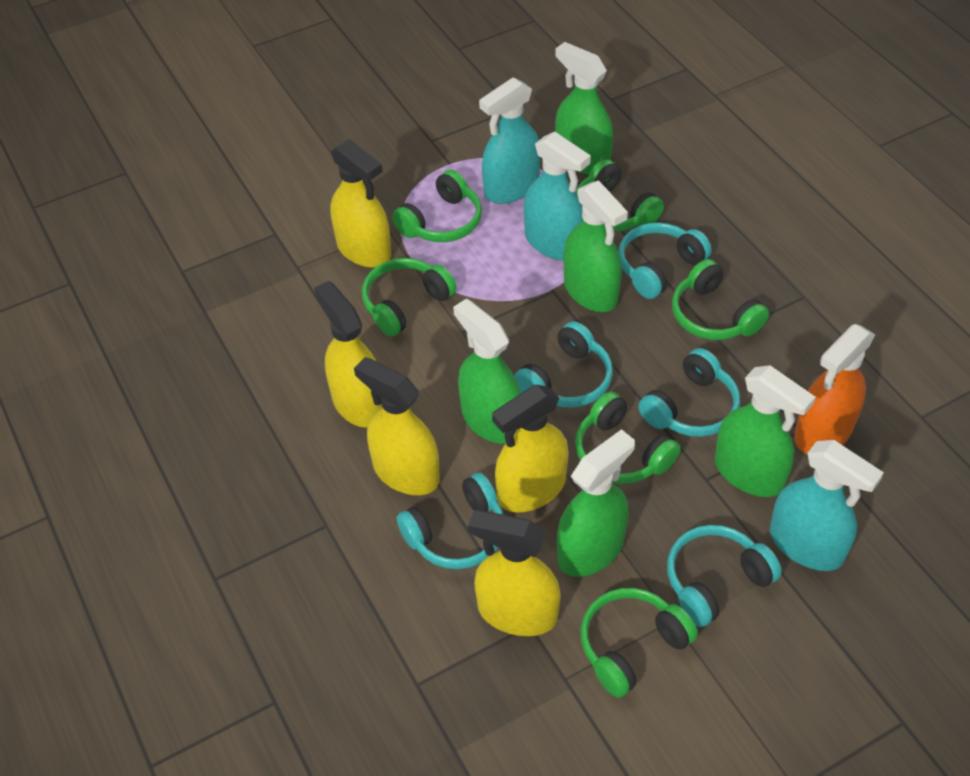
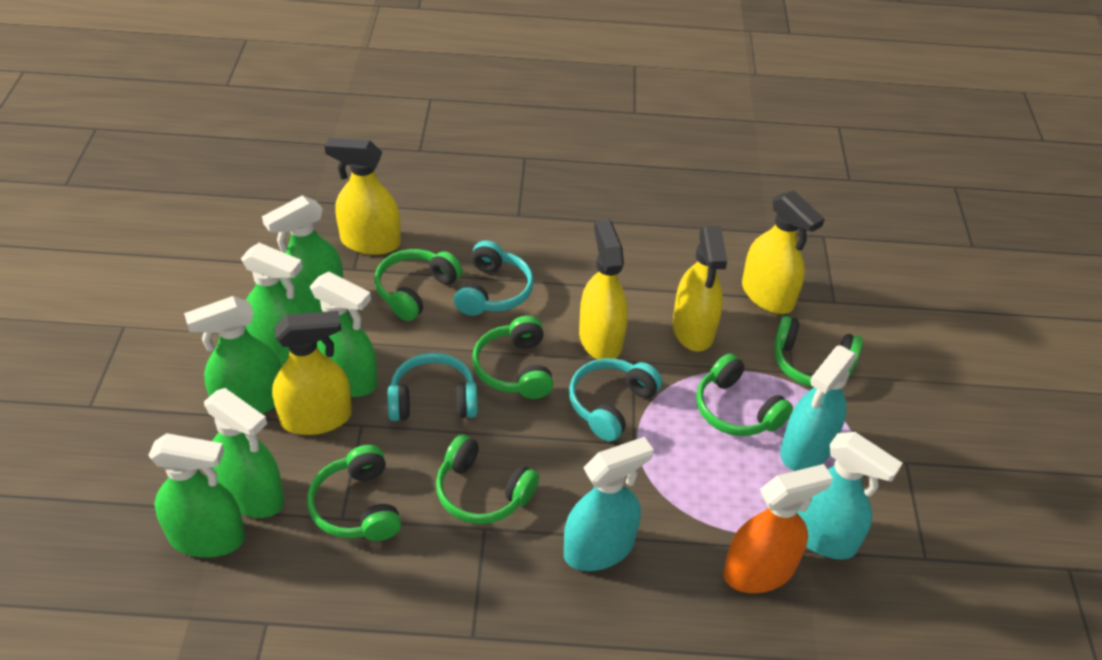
green spray bottle: 5 -> 6
turquoise headphones: 5 -> 3

